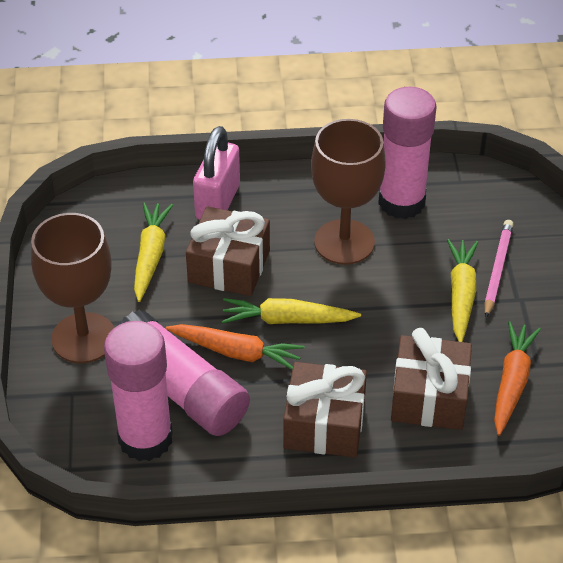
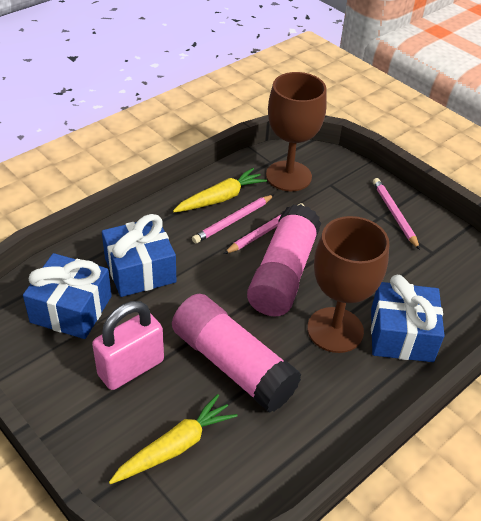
blue gift: 0 -> 3
brown gift: 3 -> 0
orange carrot: 2 -> 0
pink glue stick: 3 -> 2
pink pencil: 1 -> 3
yellow carrot: 3 -> 2

